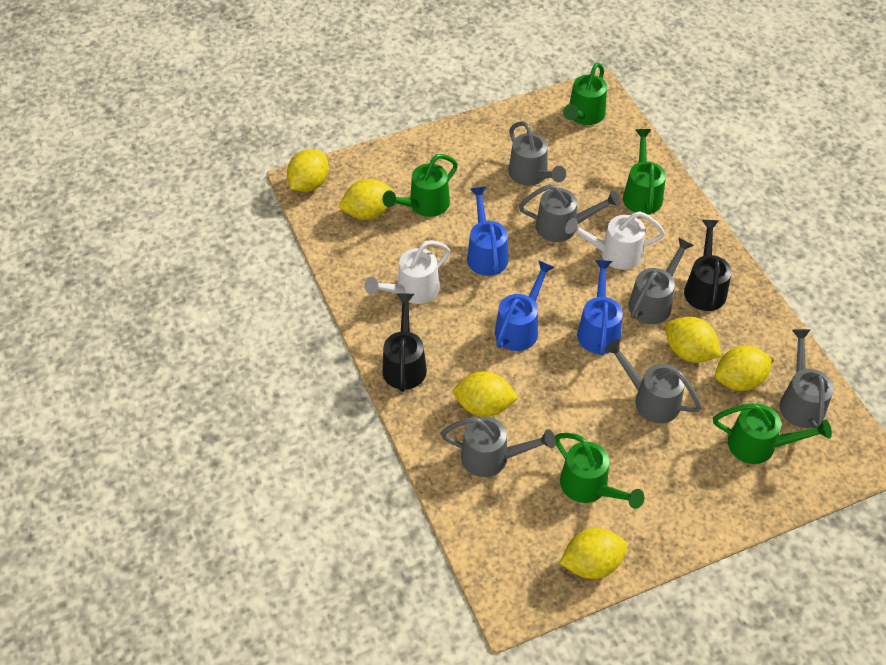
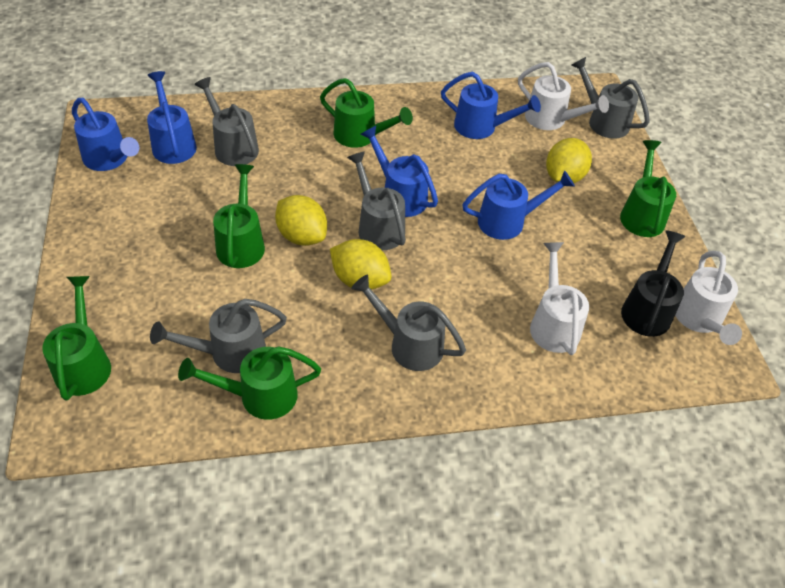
black watering can: 2 -> 1
blue watering can: 3 -> 5
grey watering can: 6 -> 5
white watering can: 2 -> 3
yellow lemon: 6 -> 3

